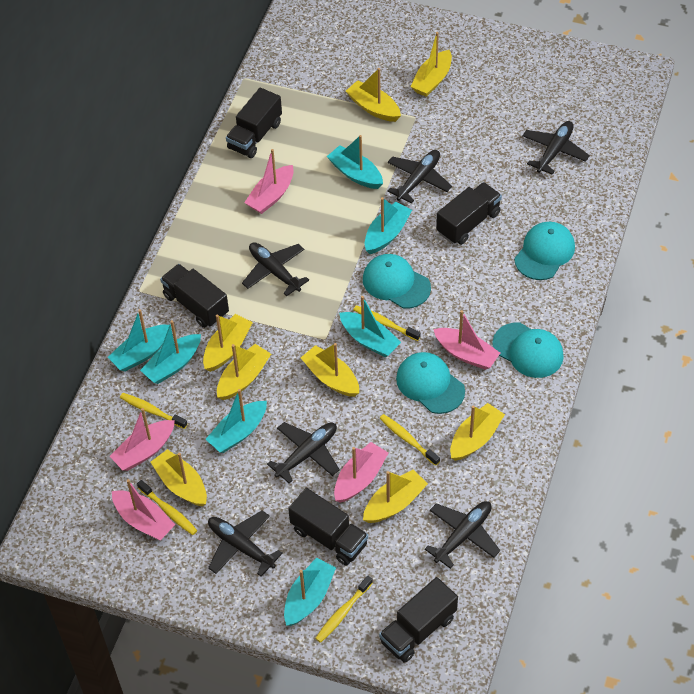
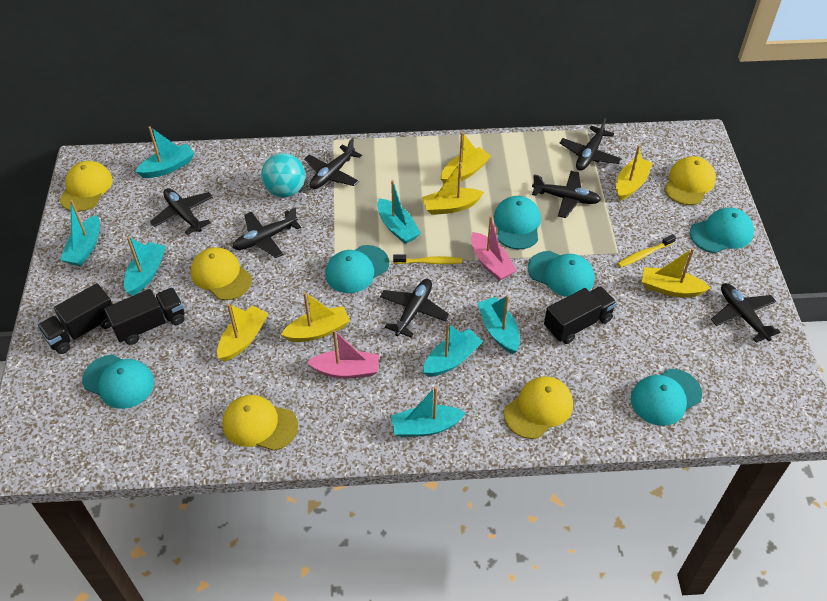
black plane: 6 -> 7
black truck: 5 -> 3
pink boat: 5 -> 2
turquoise ball: 0 -> 1
turquoise cap: 4 -> 6
yellow boat: 8 -> 6
yellow cap: 0 -> 5
yellow toothbrush: 5 -> 2

